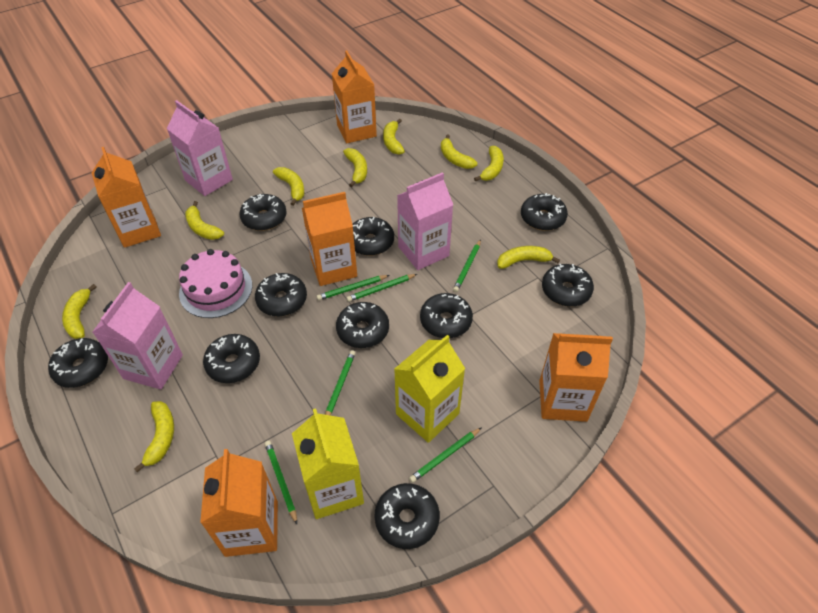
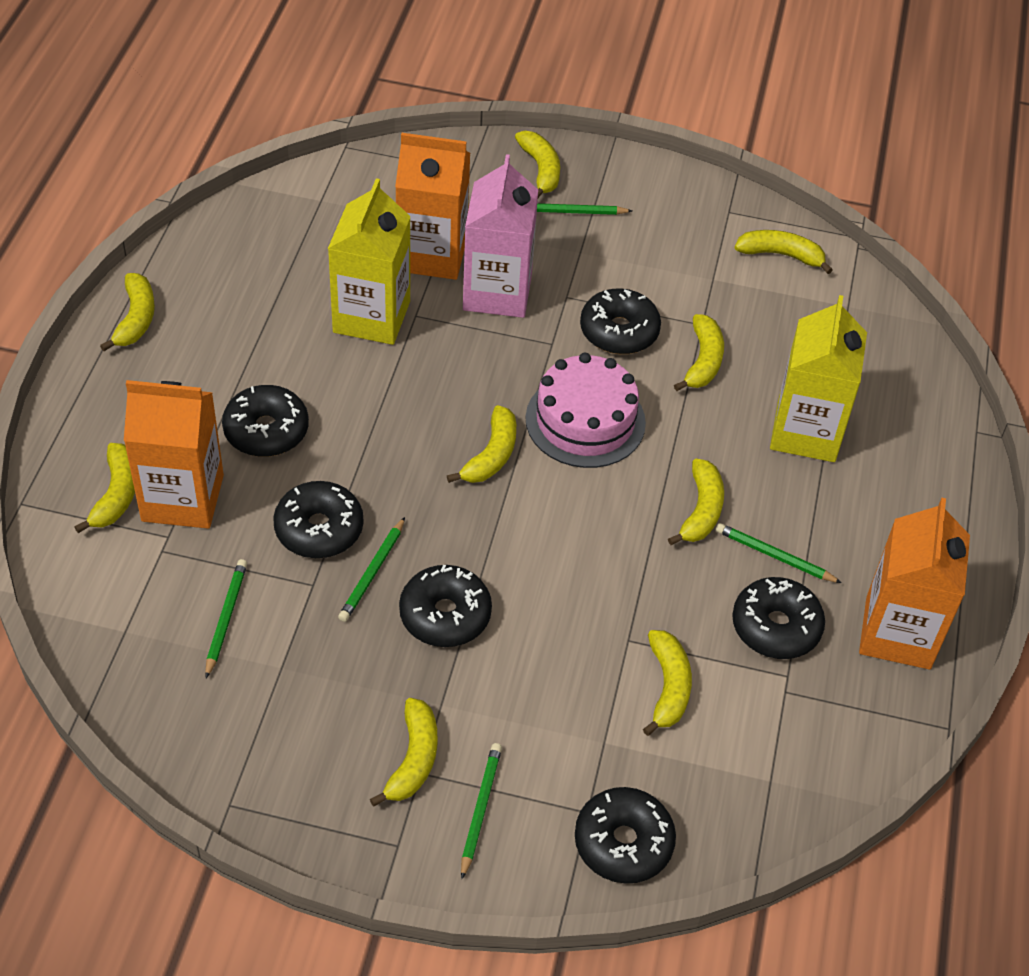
black donut: 10 -> 6
green pencil: 6 -> 5
orange carton: 5 -> 3
pink carton: 3 -> 1

